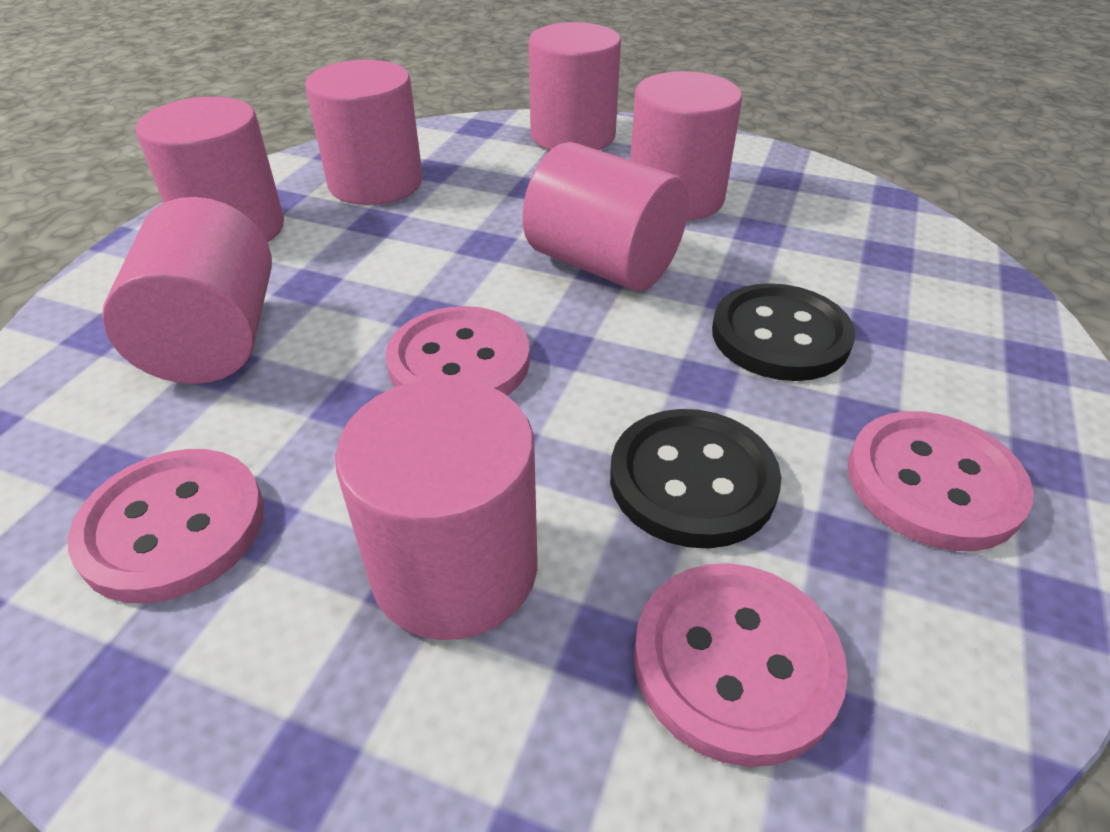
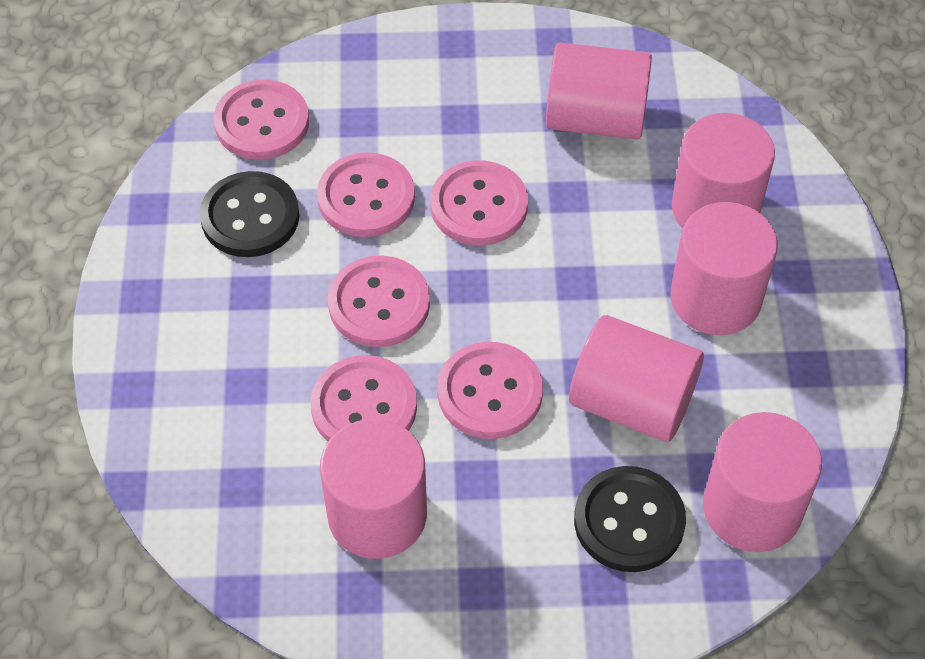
pink button: 4 -> 6
pink cylinder: 7 -> 6

